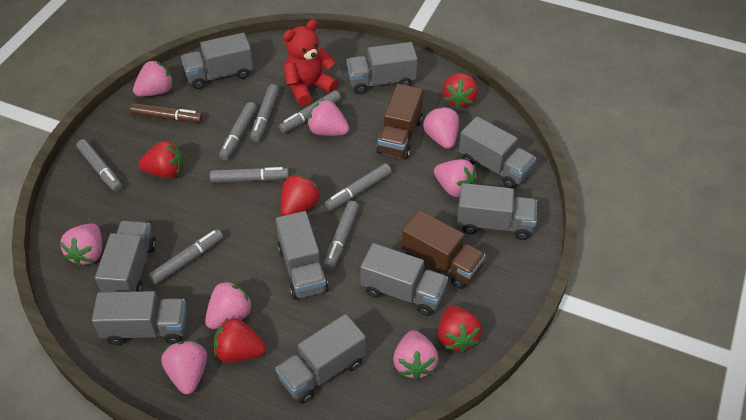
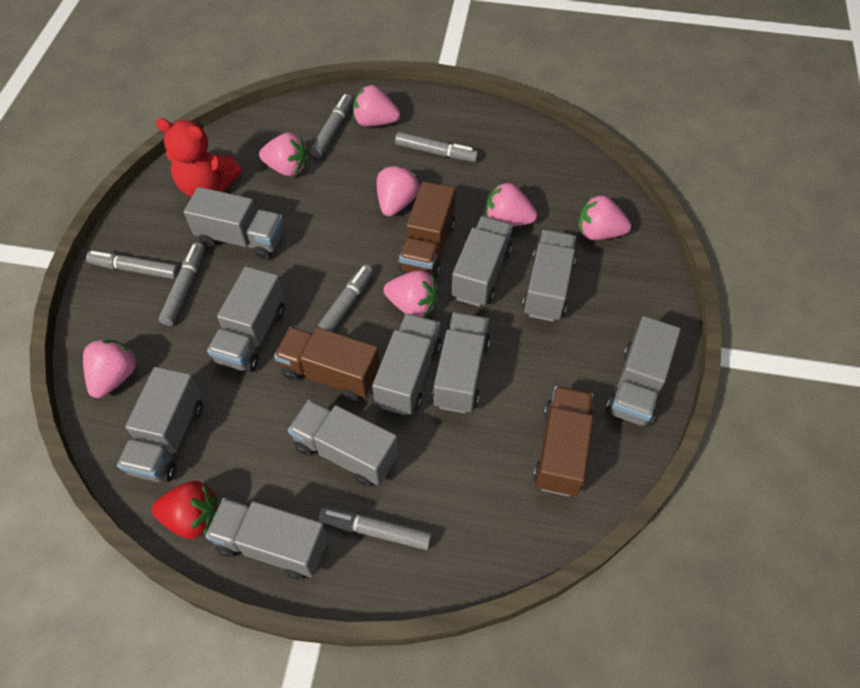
brown marker: 1 -> 0
brown truck: 2 -> 3
grey marker: 8 -> 6
grey truck: 9 -> 10
pink strawberry: 8 -> 7
red strawberry: 5 -> 1

